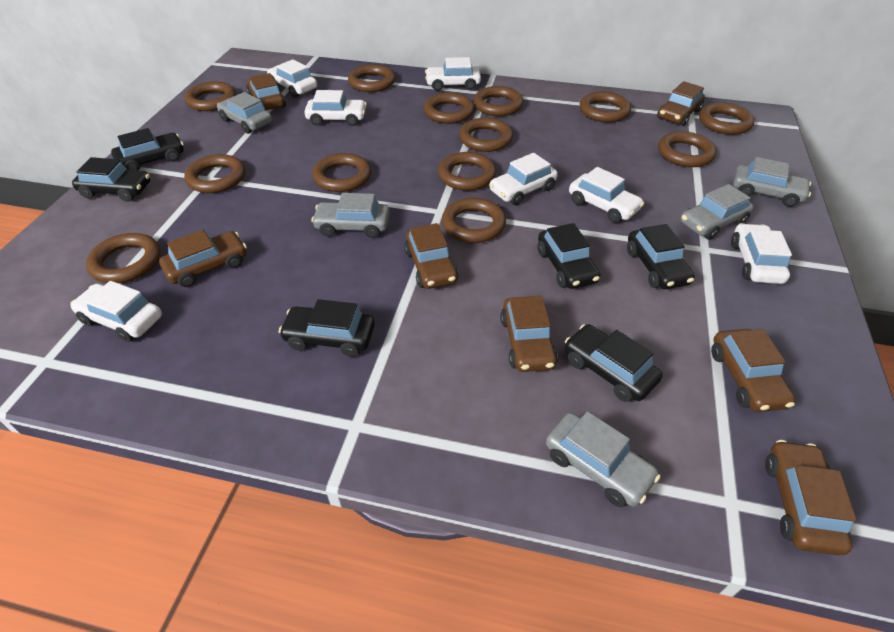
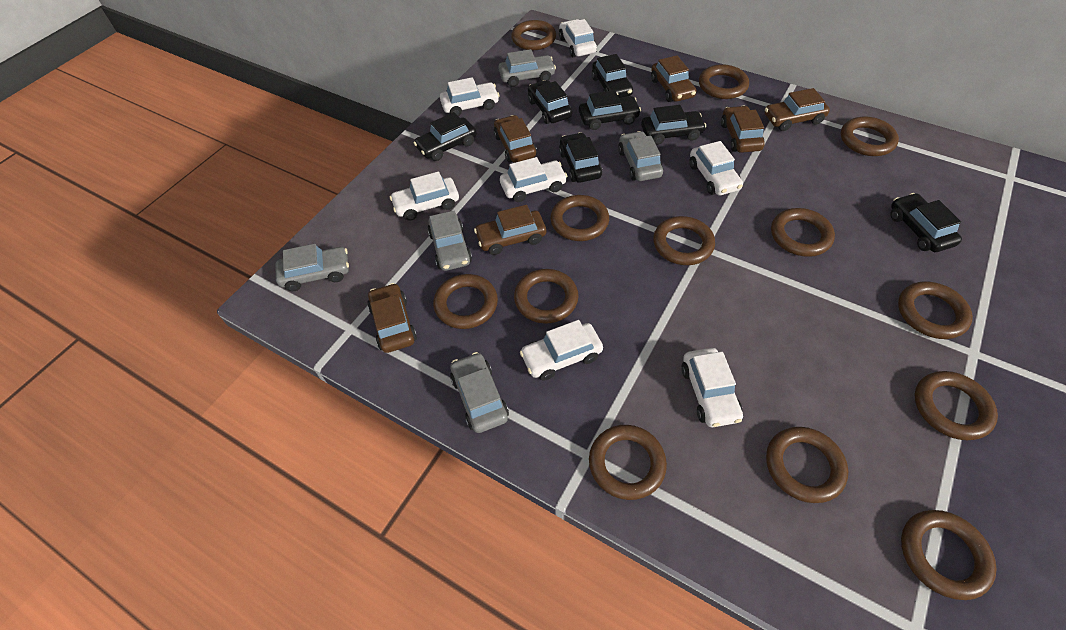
black car: 6 -> 7
brown car: 7 -> 6

